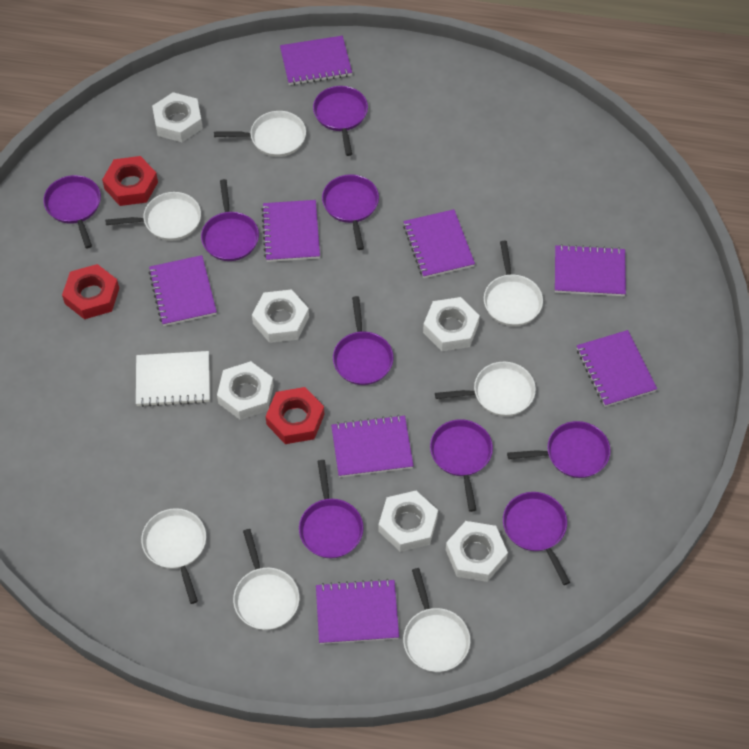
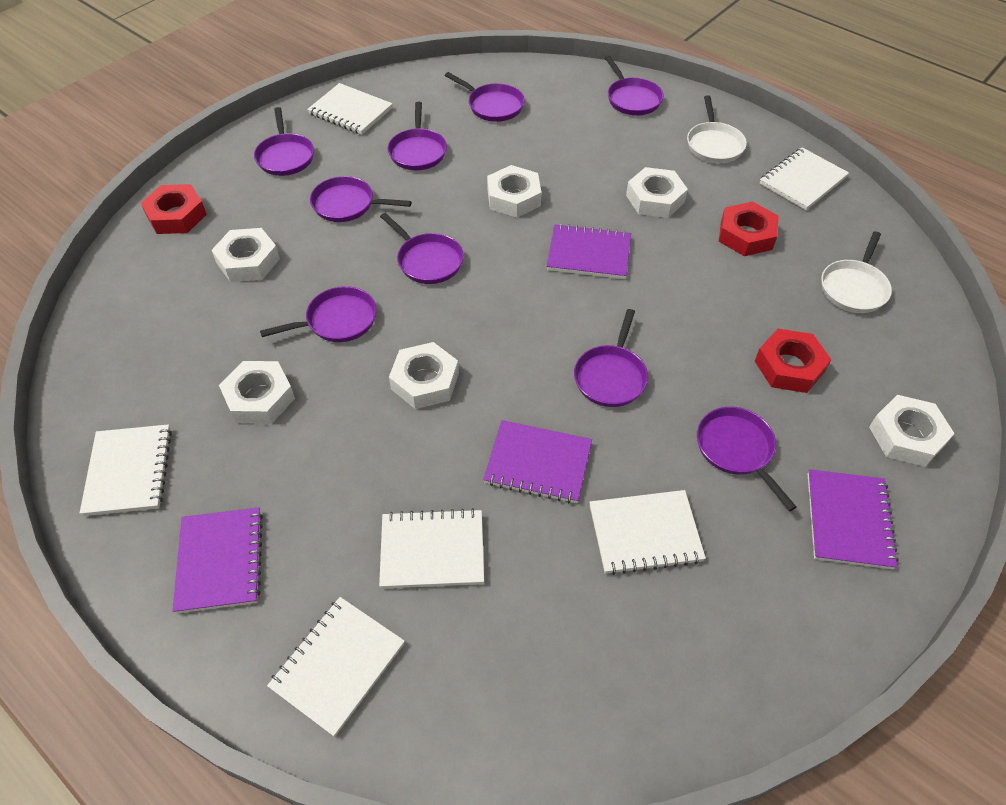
purple notebook: 8 -> 4
white notebook: 1 -> 6
white pan: 7 -> 2

